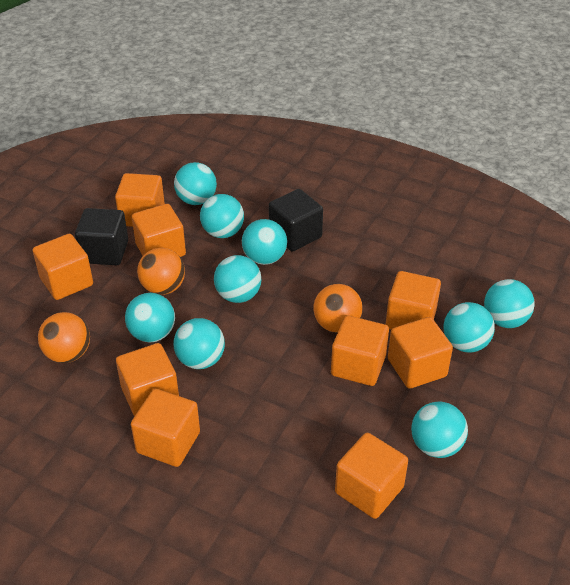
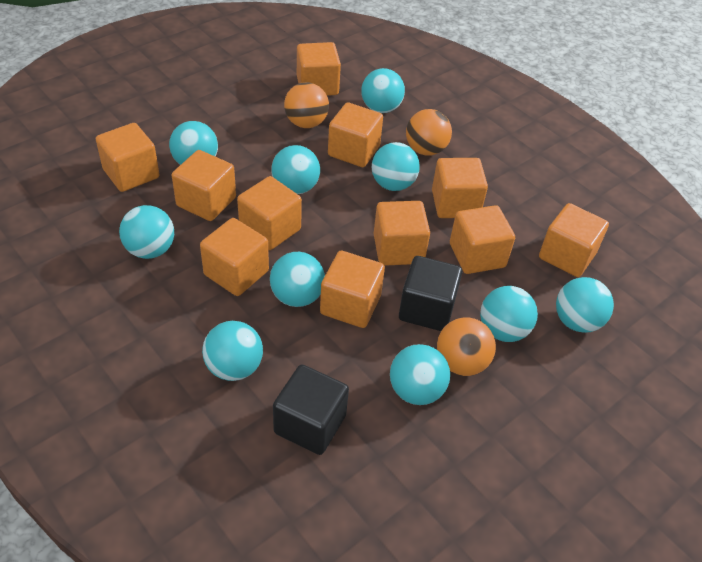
orange cube: 9 -> 11
turquoise ball: 9 -> 10

